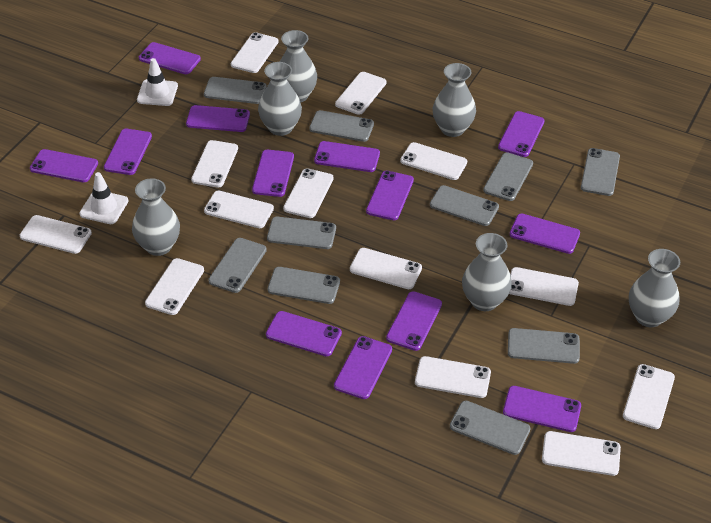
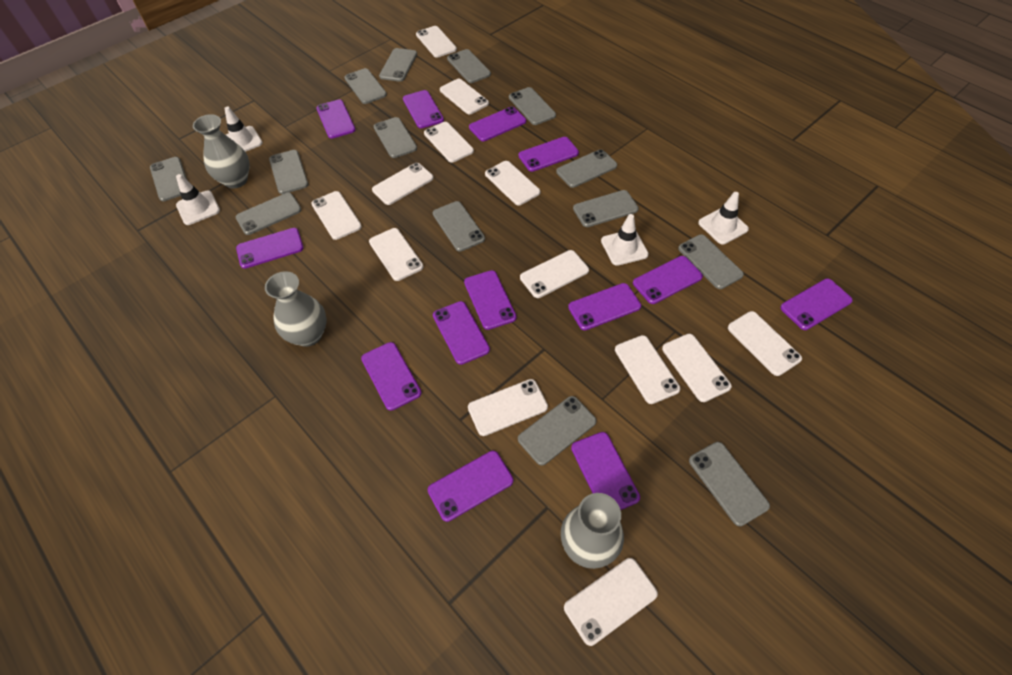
grey phone: 10 -> 14
grey vase: 6 -> 3
white traffic cone: 2 -> 4

